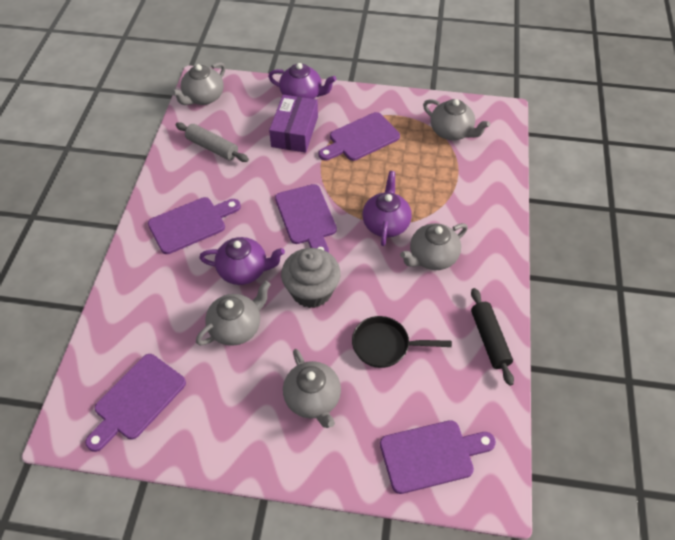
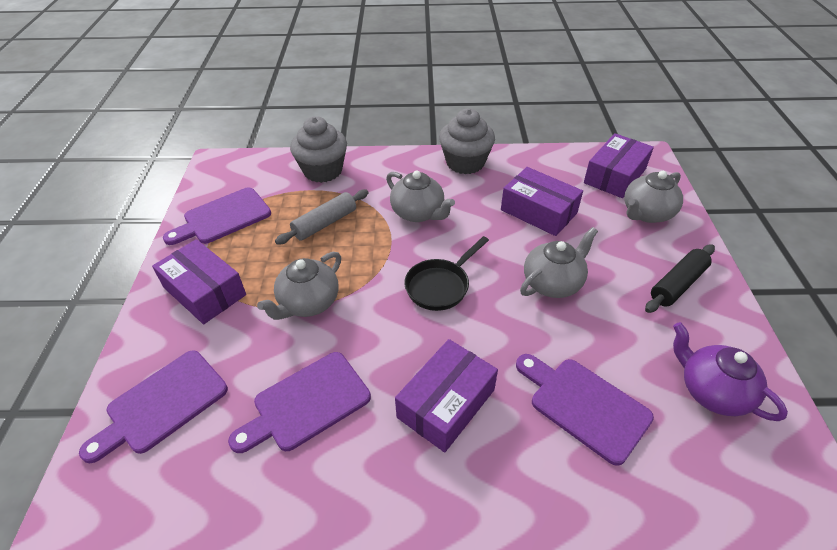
grey cupcake: 1 -> 2
grey teapot: 5 -> 4
purple box: 1 -> 4
purple cutting board: 5 -> 4
purple teapot: 3 -> 1

